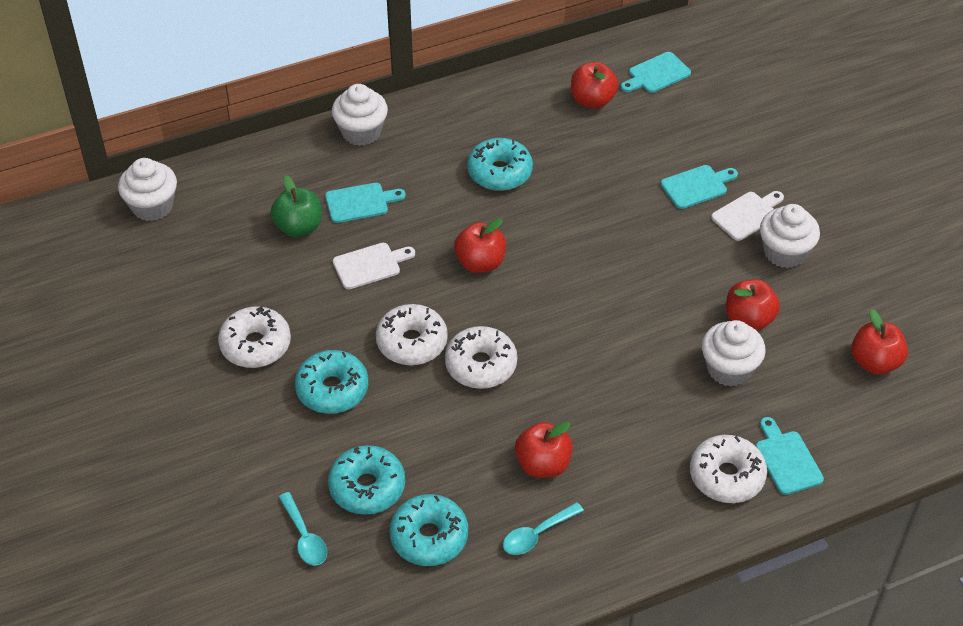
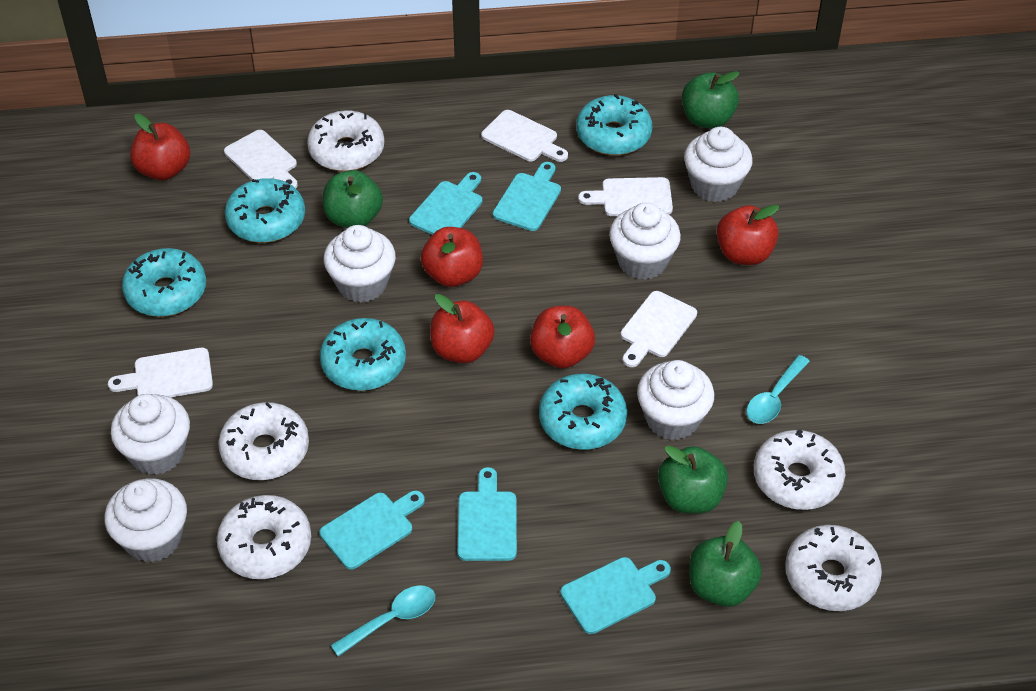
green apple: 1 -> 4
turquoise cutting board: 4 -> 5
turquoise donut: 4 -> 5
white cupcake: 4 -> 6
white cutting board: 2 -> 5
white donut: 4 -> 5

